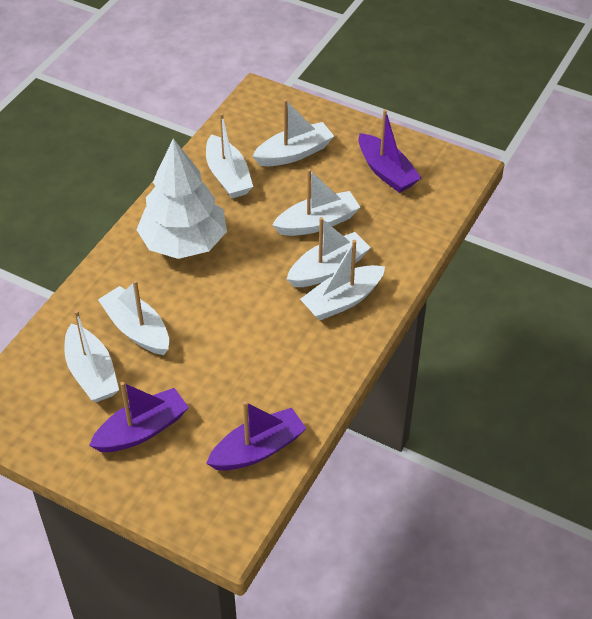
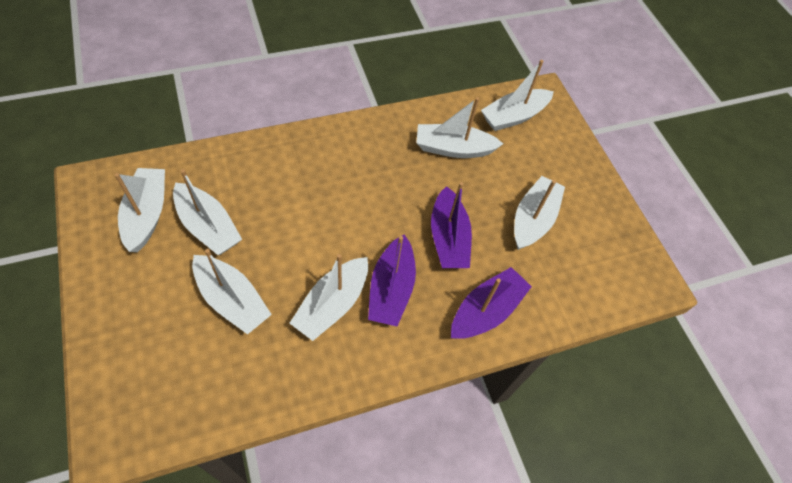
white tree: 1 -> 0

